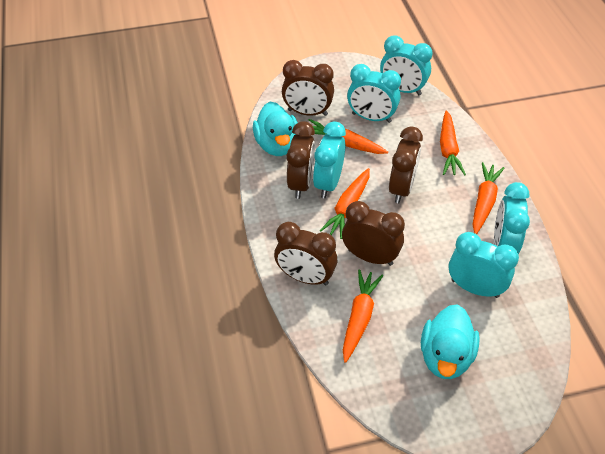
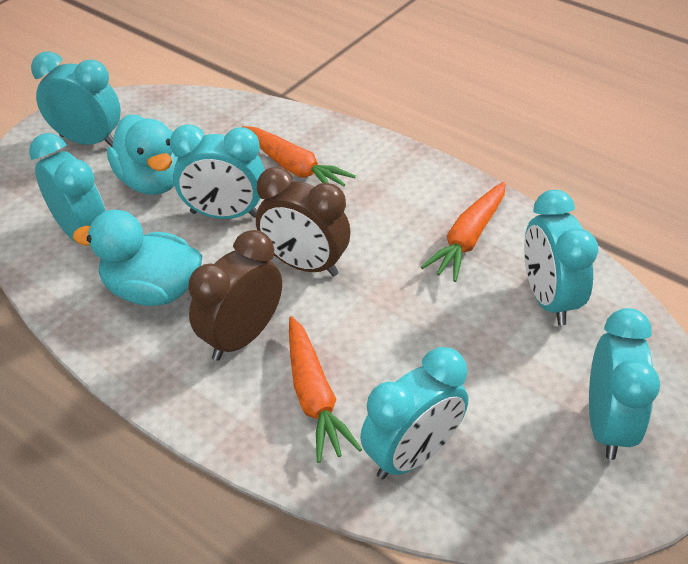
brown clock: 5 -> 2
orange carrot: 5 -> 3
turquoise clock: 5 -> 6

